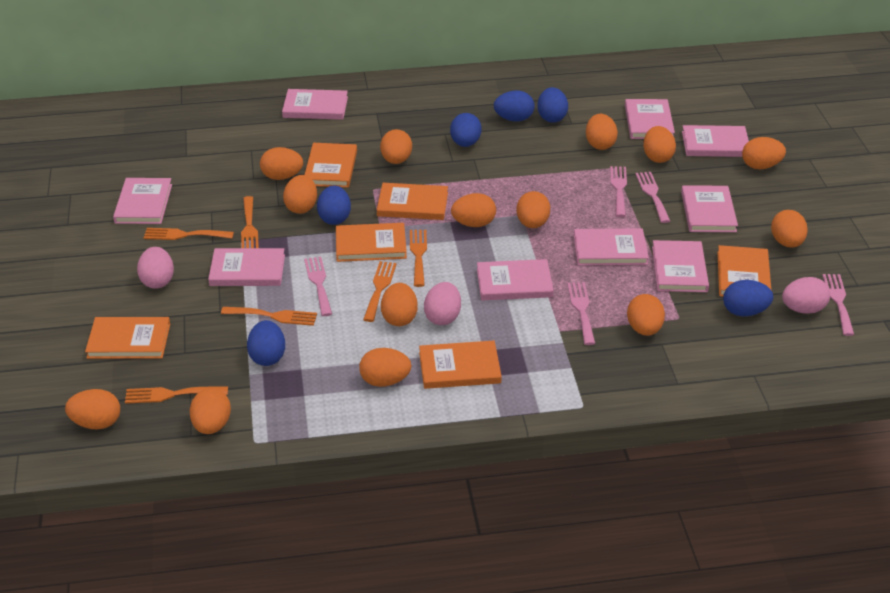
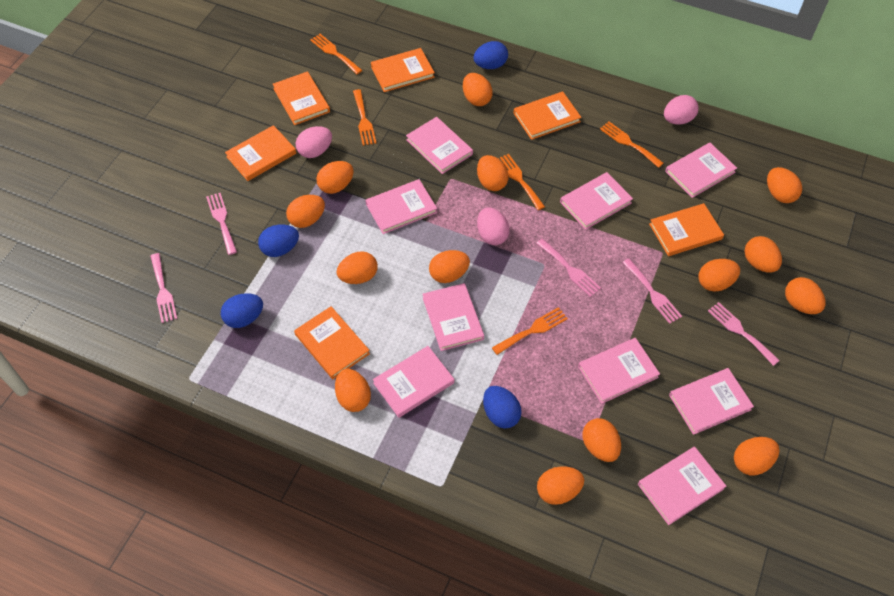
blue egg: 6 -> 4
orange fork: 6 -> 5

